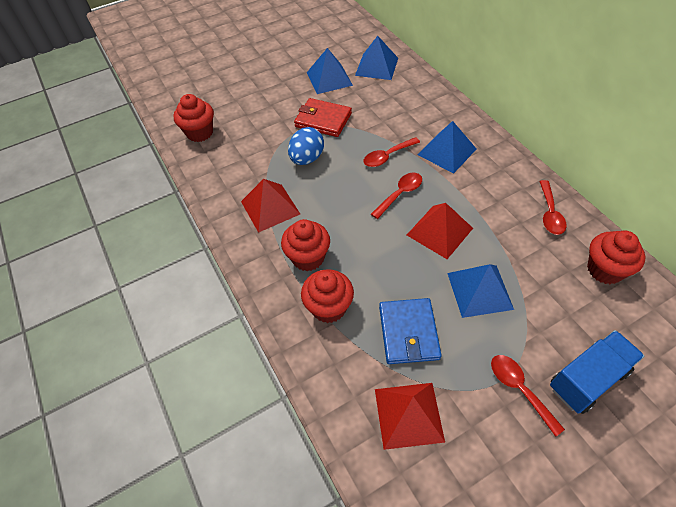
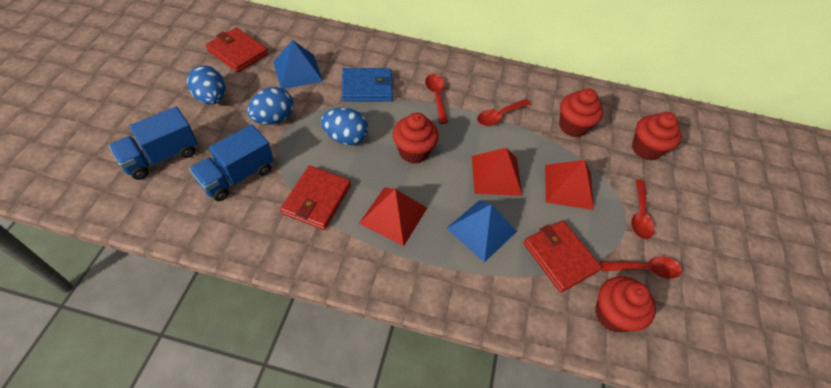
blue egg: 1 -> 3
blue pyramid: 4 -> 2
blue truck: 1 -> 2
red wallet: 1 -> 3

